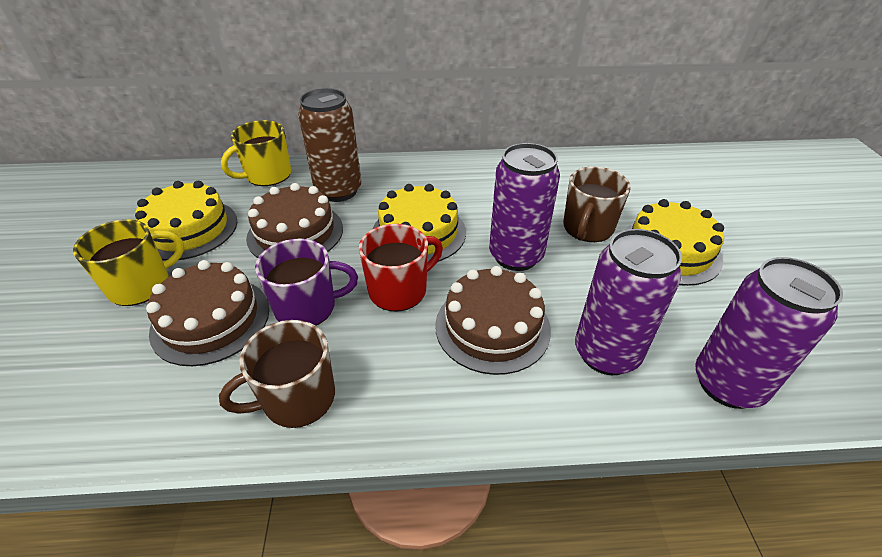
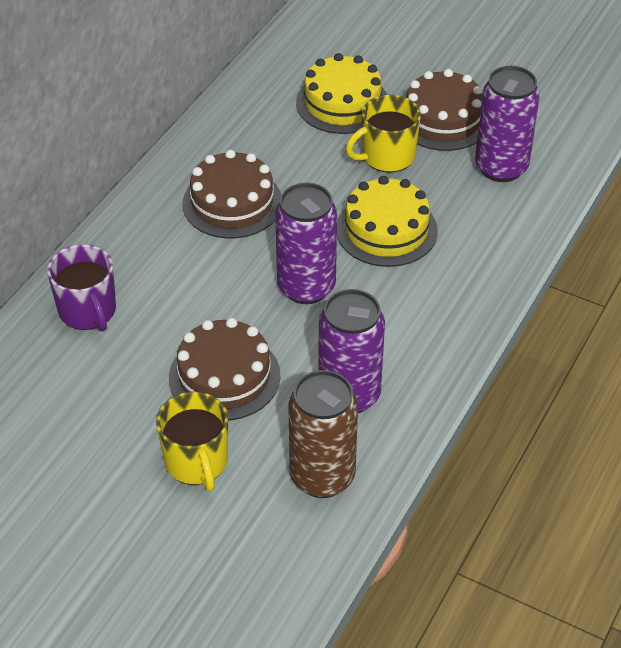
brown mug: 2 -> 0
red mug: 1 -> 0
yellow cake: 3 -> 2

